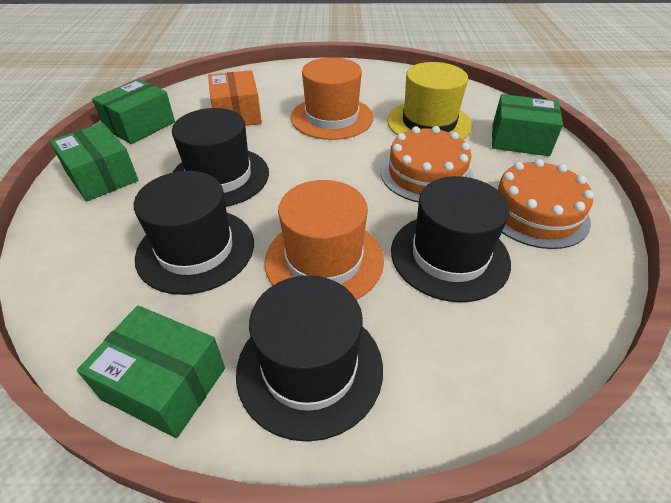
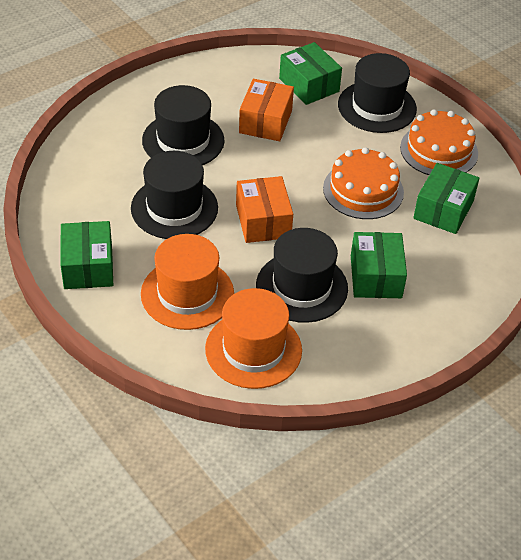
orange box: 1 -> 2
yellow hat: 1 -> 0

